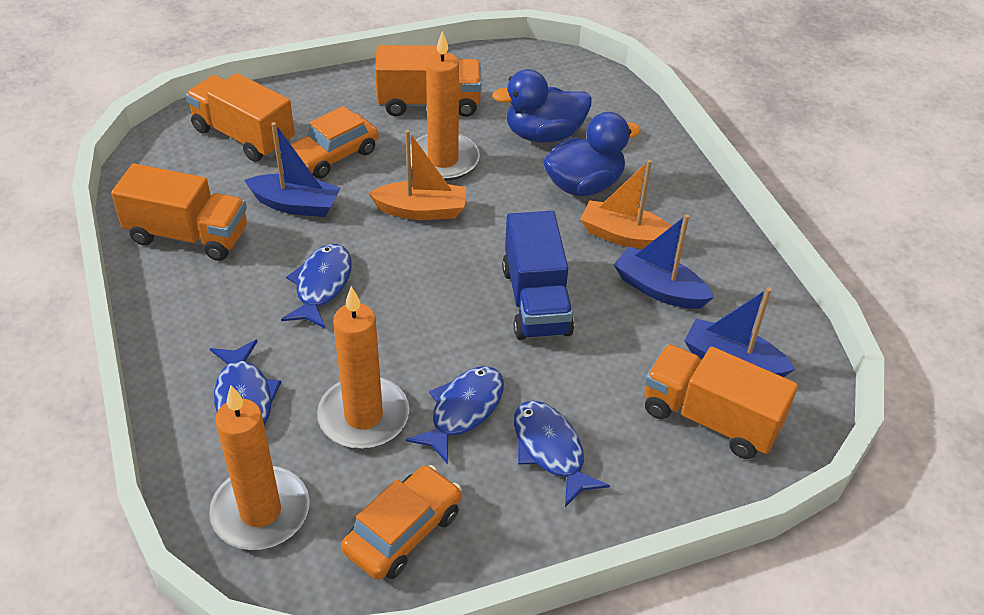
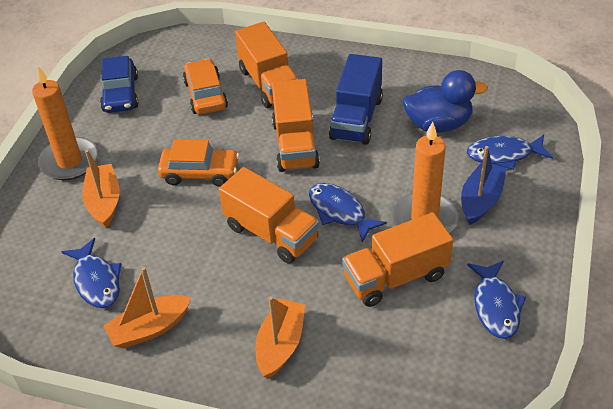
blue boat: 3 -> 1
blue car: 0 -> 1
blue duck: 2 -> 1
orange boat: 2 -> 3
orange candle: 3 -> 2

